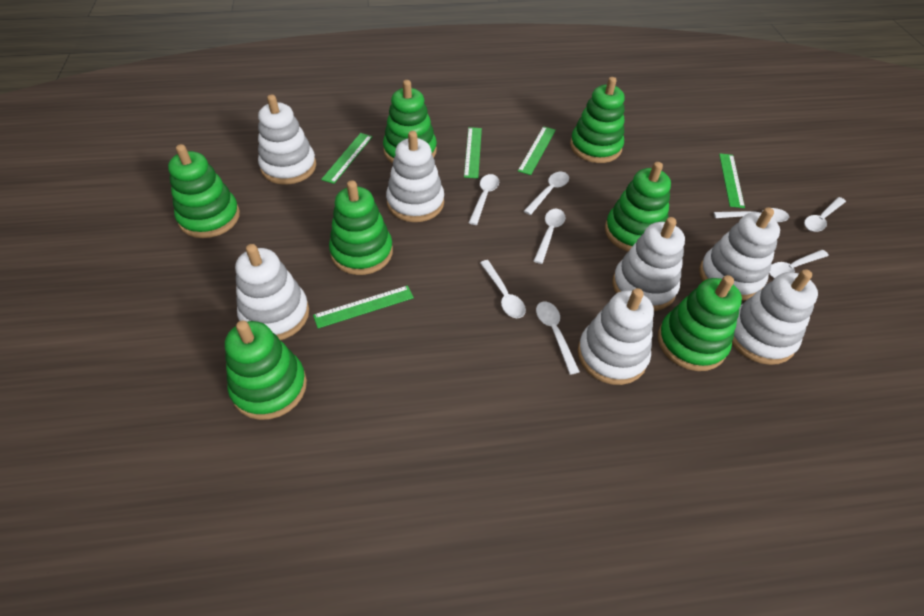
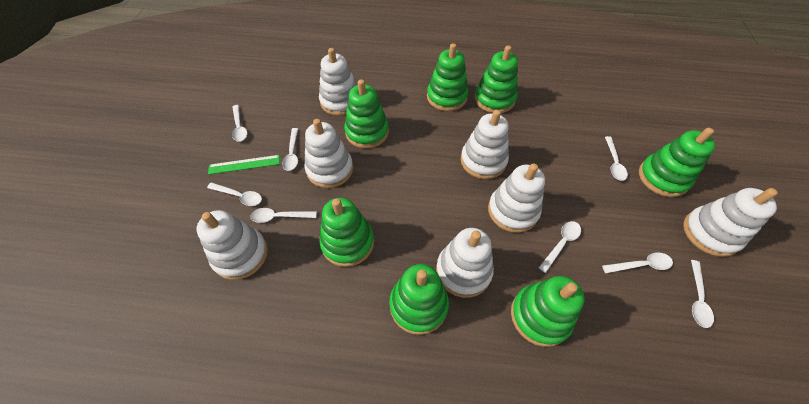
green ruler: 5 -> 1

